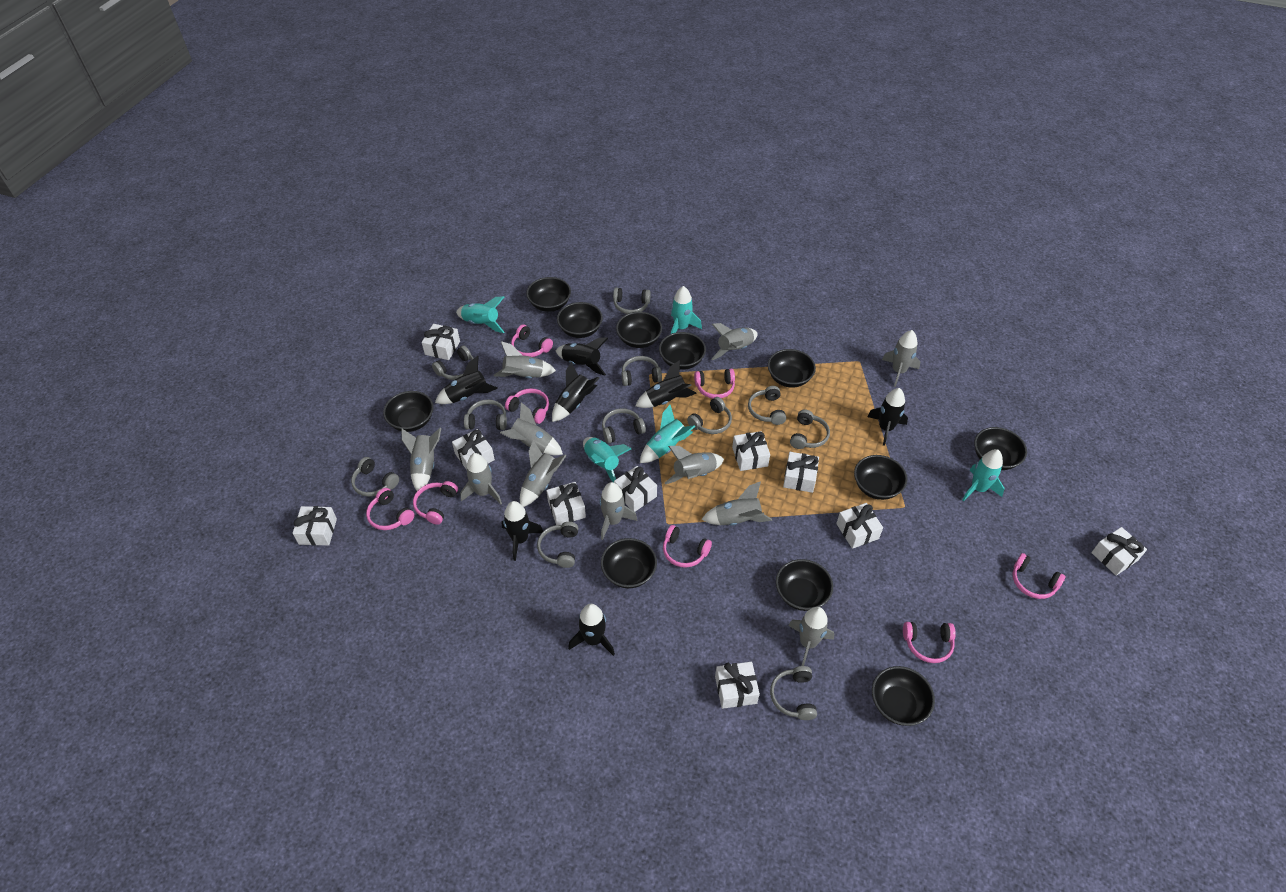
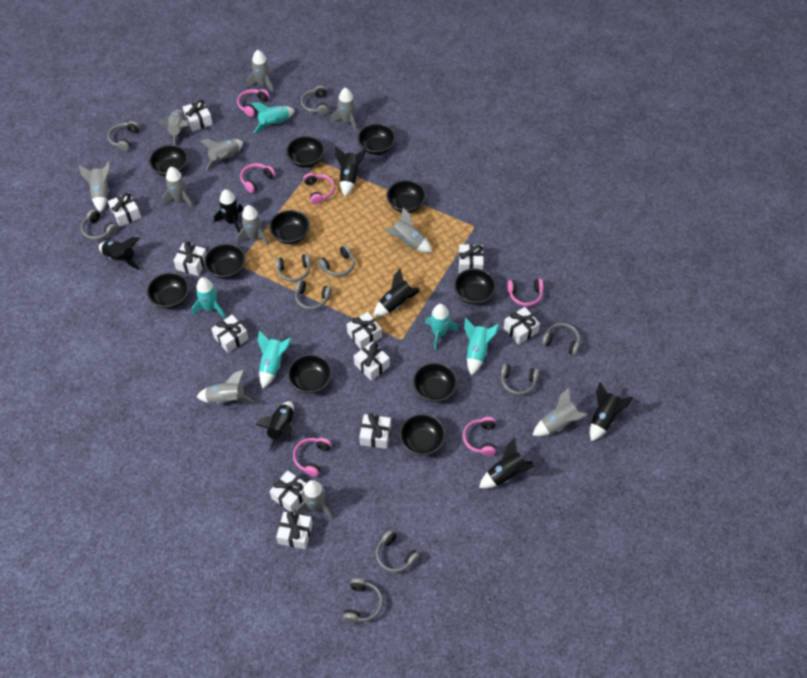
grey headphones: 11 -> 10
pink headphones: 8 -> 6
white gift: 10 -> 11

